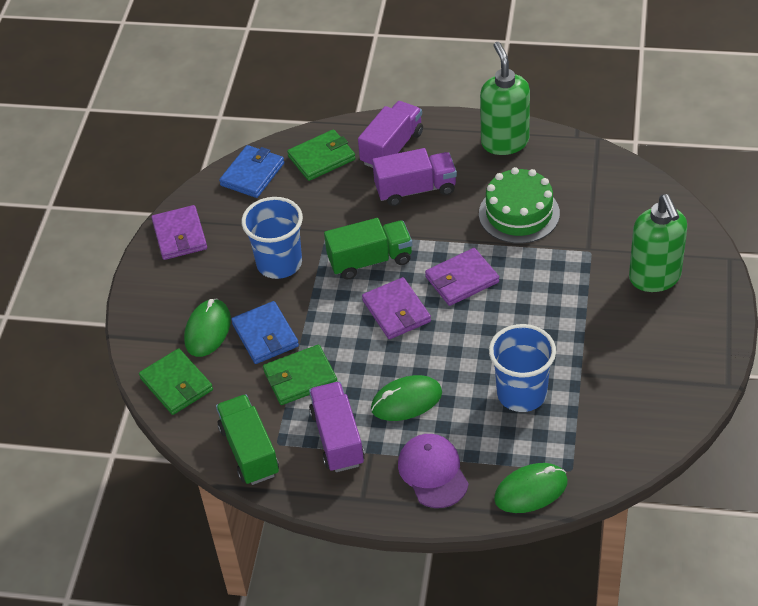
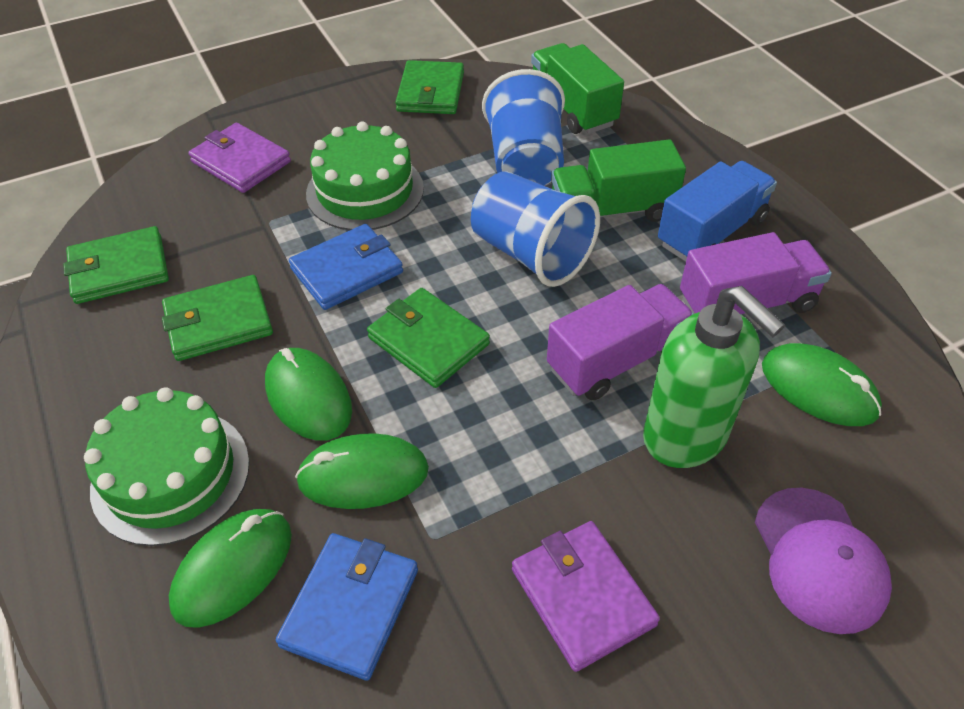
blue truck: 0 -> 1
green cake: 1 -> 2
green mouse: 3 -> 4
green soap dispenser: 2 -> 1
green wallet: 3 -> 4
purple truck: 3 -> 2
purple wallet: 3 -> 2

